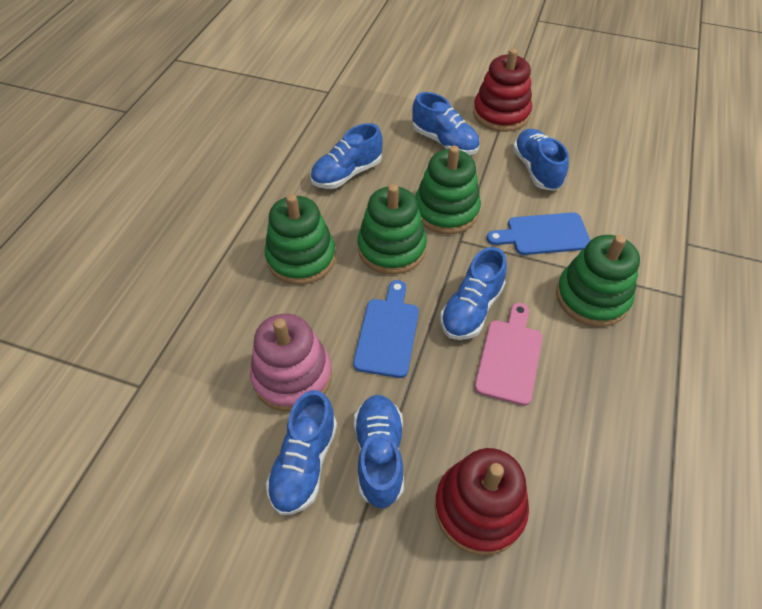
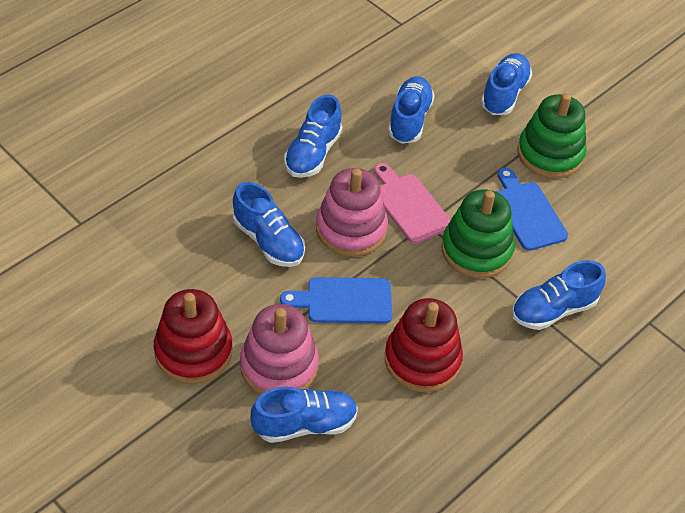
green stacking toy: 4 -> 2
pink stacking toy: 1 -> 2

